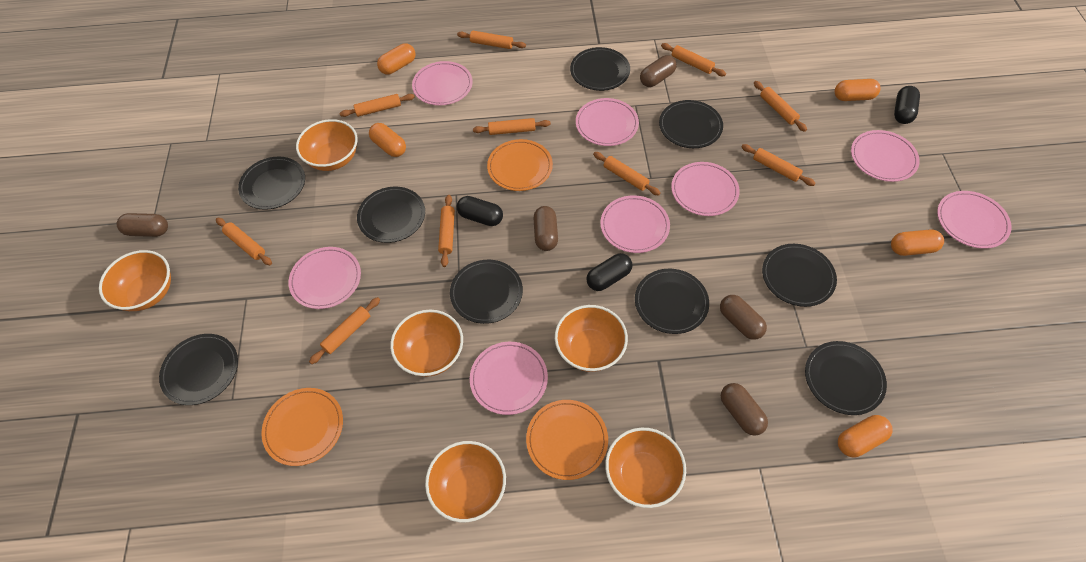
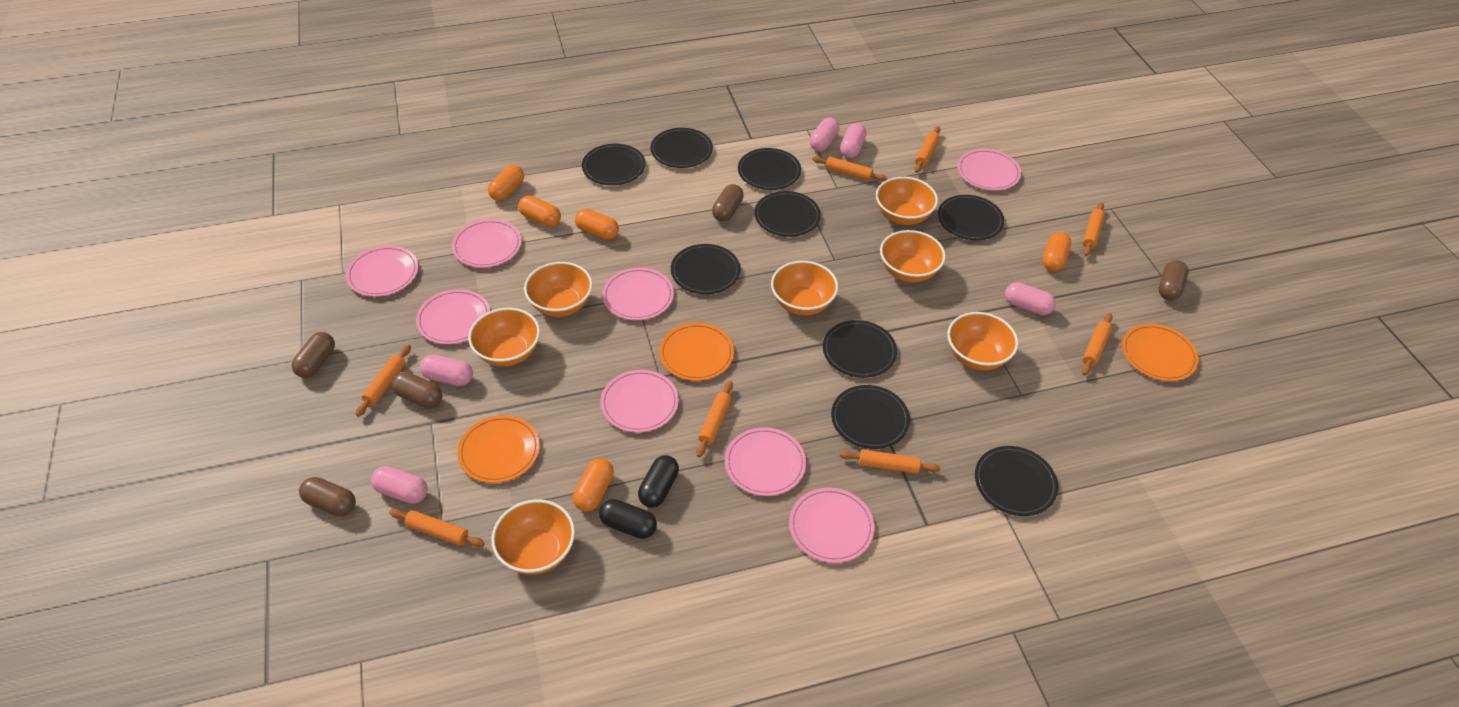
black capsule: 3 -> 2
orange bowl: 6 -> 7
orange rolling pin: 10 -> 8
pink capsule: 0 -> 5

